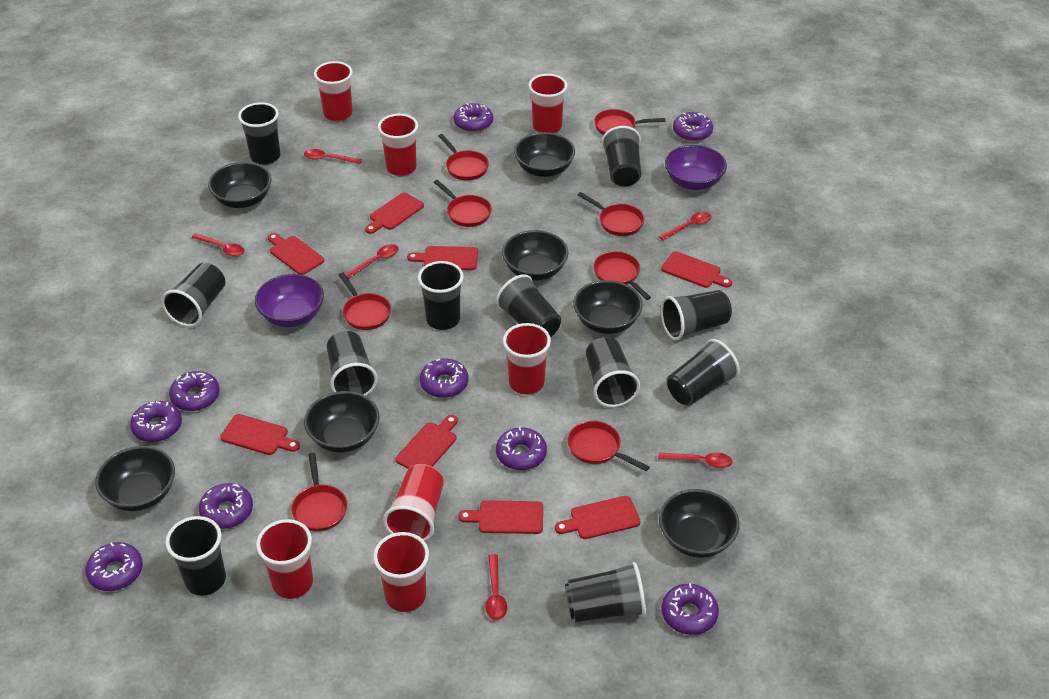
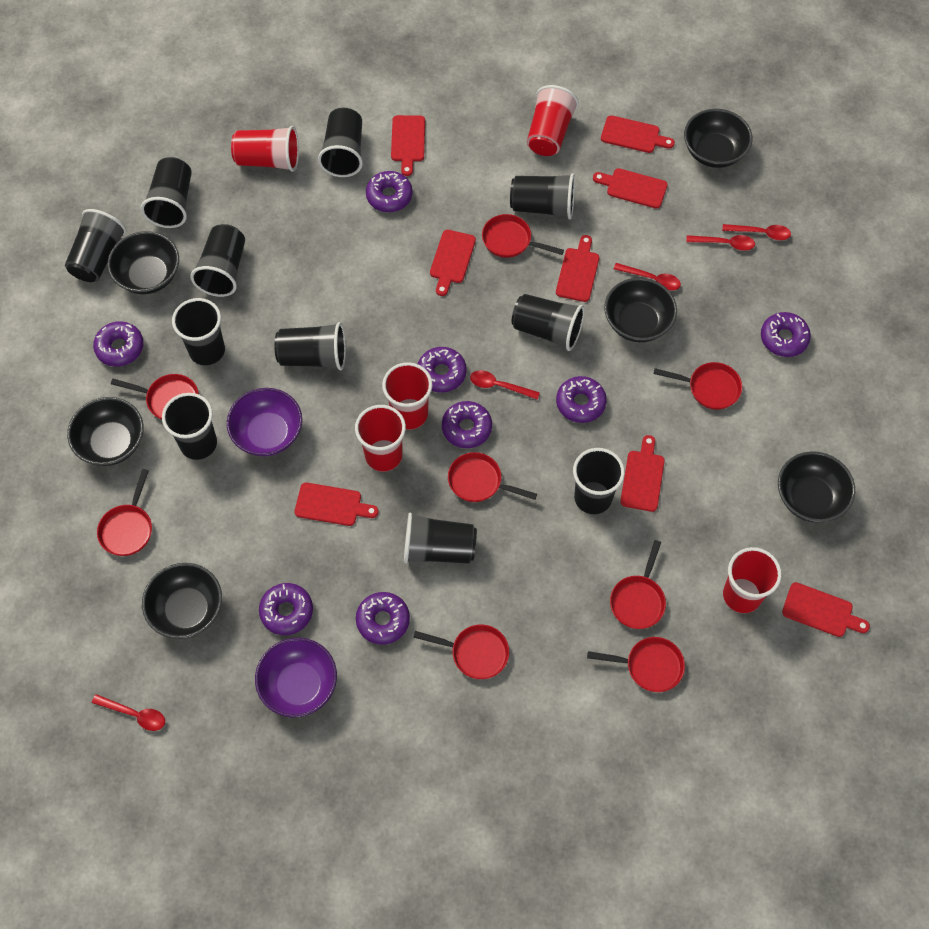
black bowl: 7 -> 6
purple donut: 9 -> 8
red cup: 7 -> 5
red spoon: 6 -> 5

